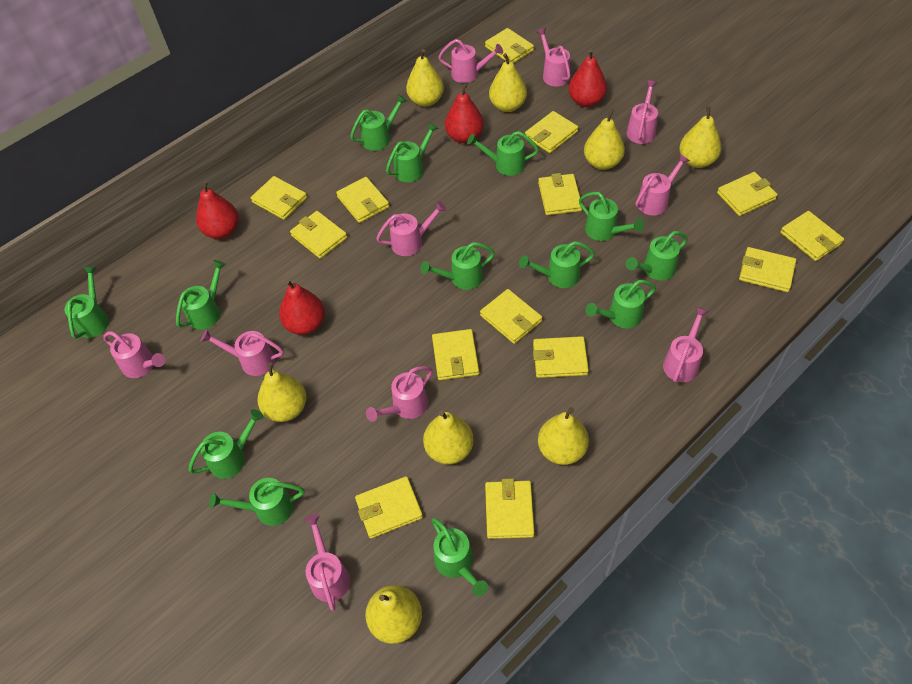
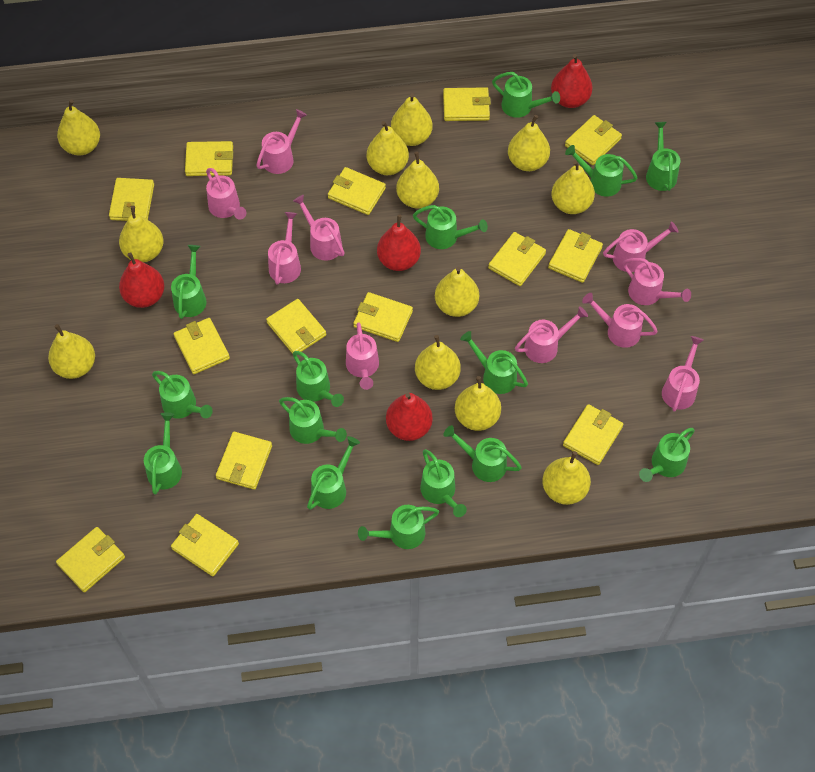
green watering can: 13 -> 15
yellow pear: 8 -> 12

